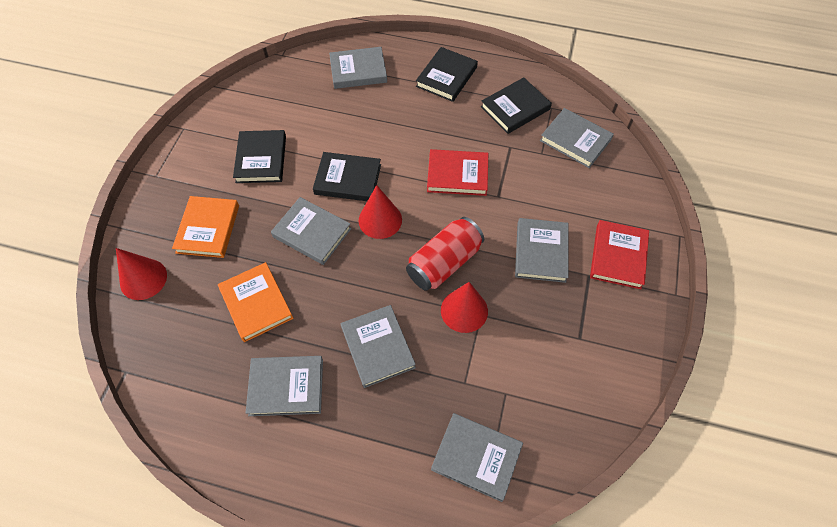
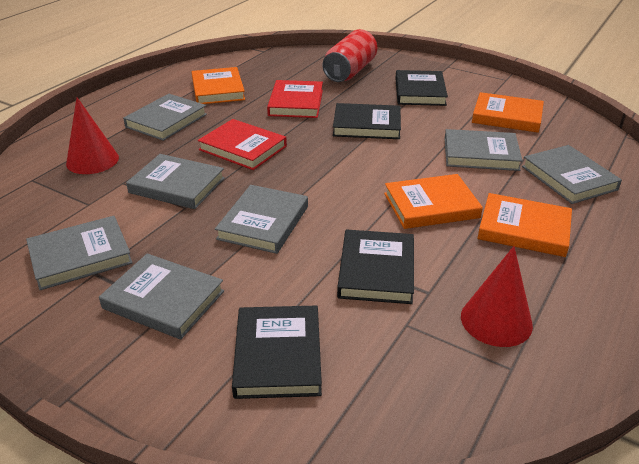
orange book: 2 -> 4
red cone: 3 -> 2

